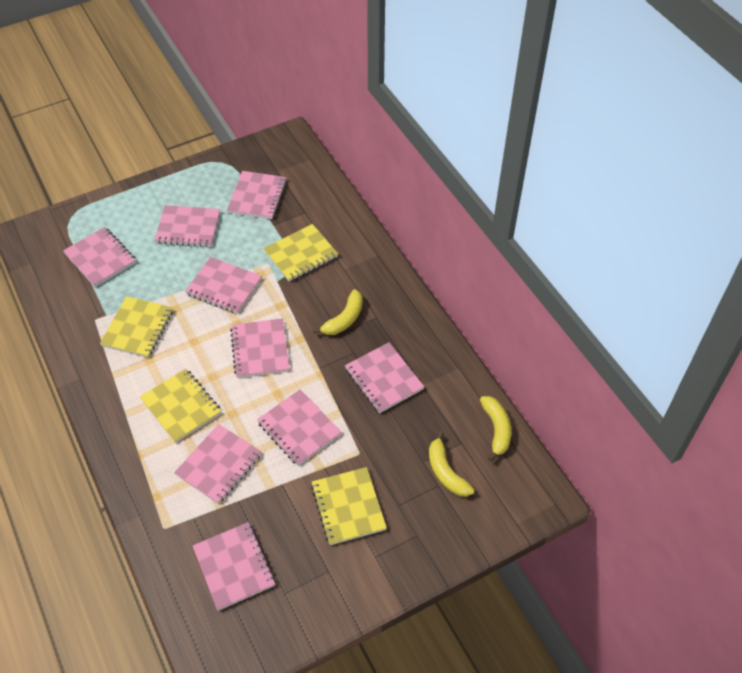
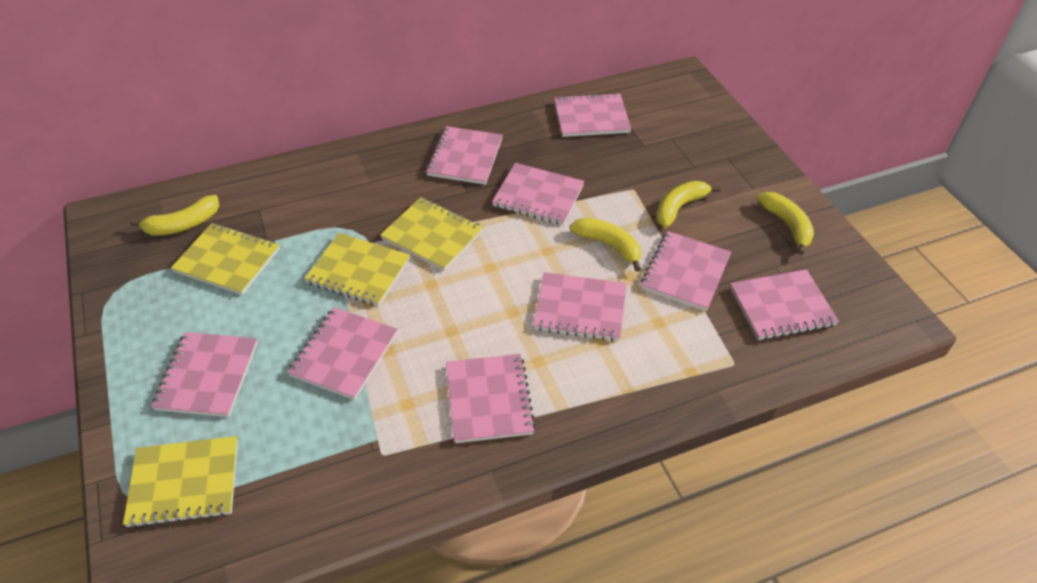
yellow banana: 3 -> 4

